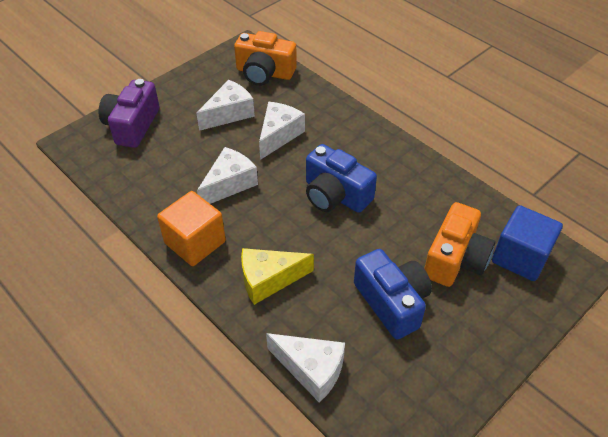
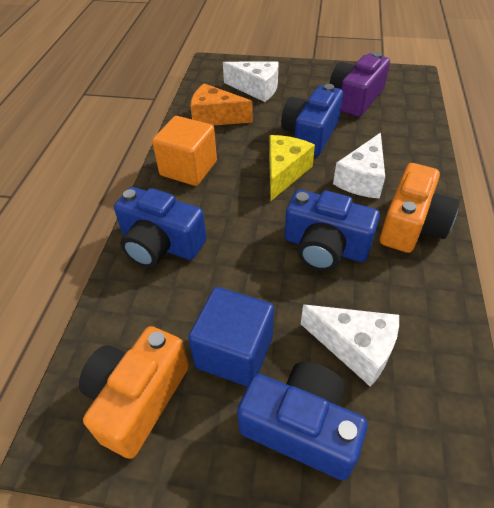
blue camera: 2 -> 4
orange cheese: 0 -> 1
white cheese: 4 -> 3

